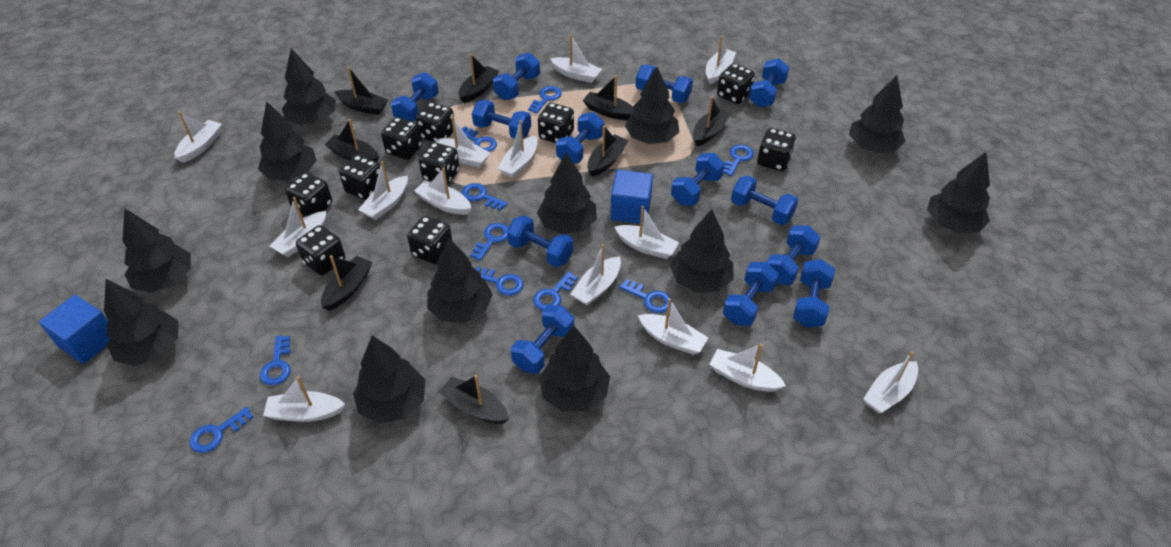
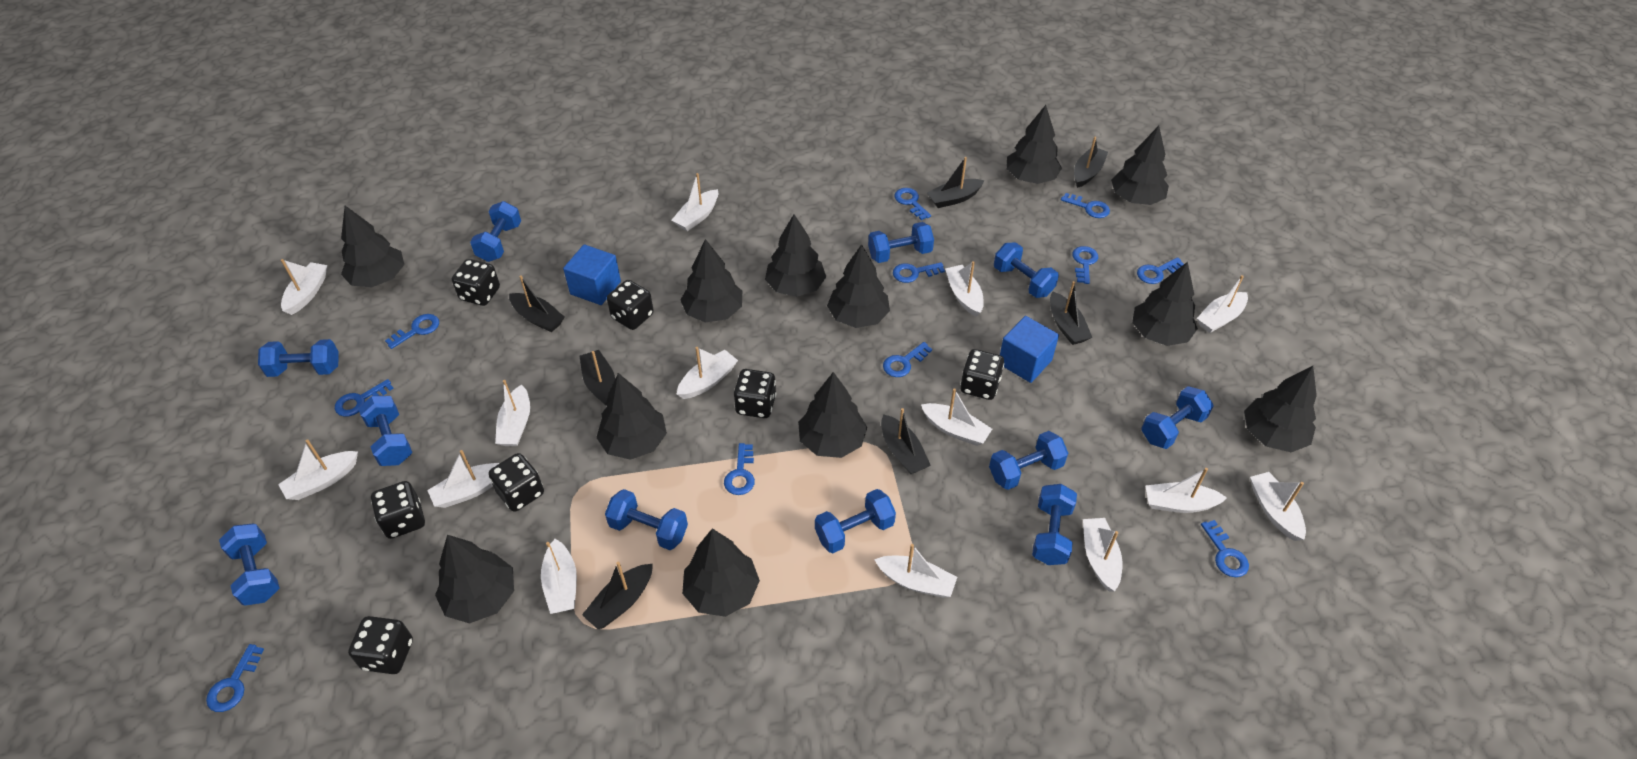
black boat: 8 -> 7
black dice: 10 -> 7
blue dumbbell: 13 -> 11
blue key: 10 -> 11

